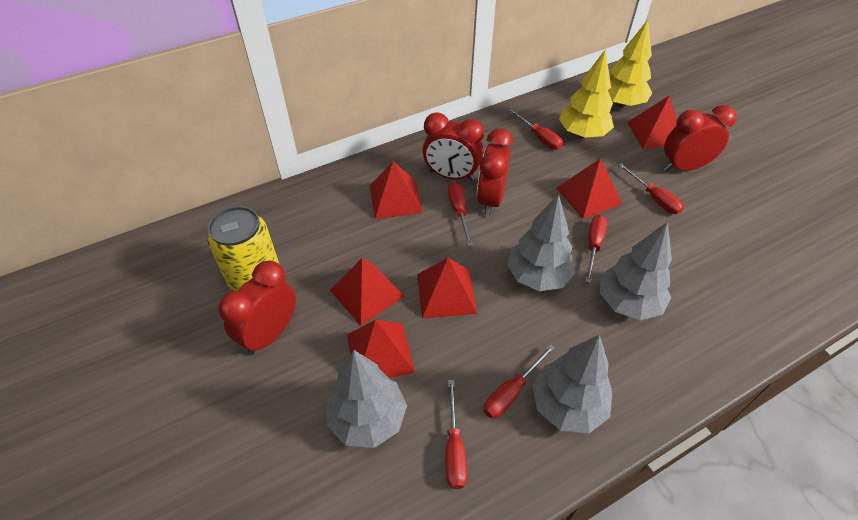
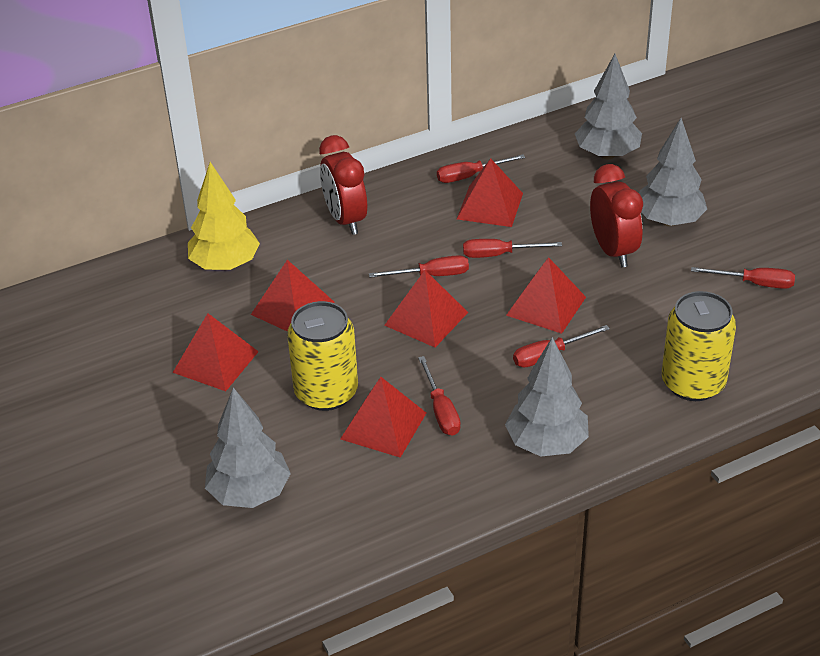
red clock: 4 -> 2
yellow can: 1 -> 2
yellow tree: 2 -> 1

